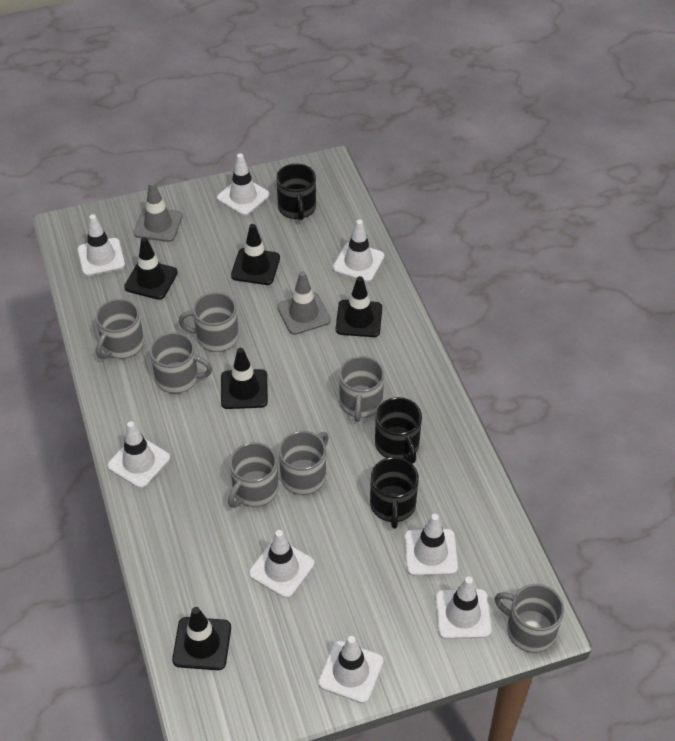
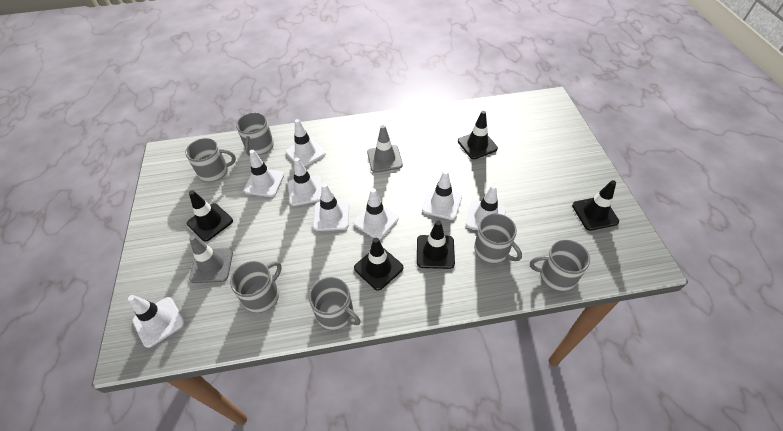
black mug: 3 -> 0
grey mug: 7 -> 6

